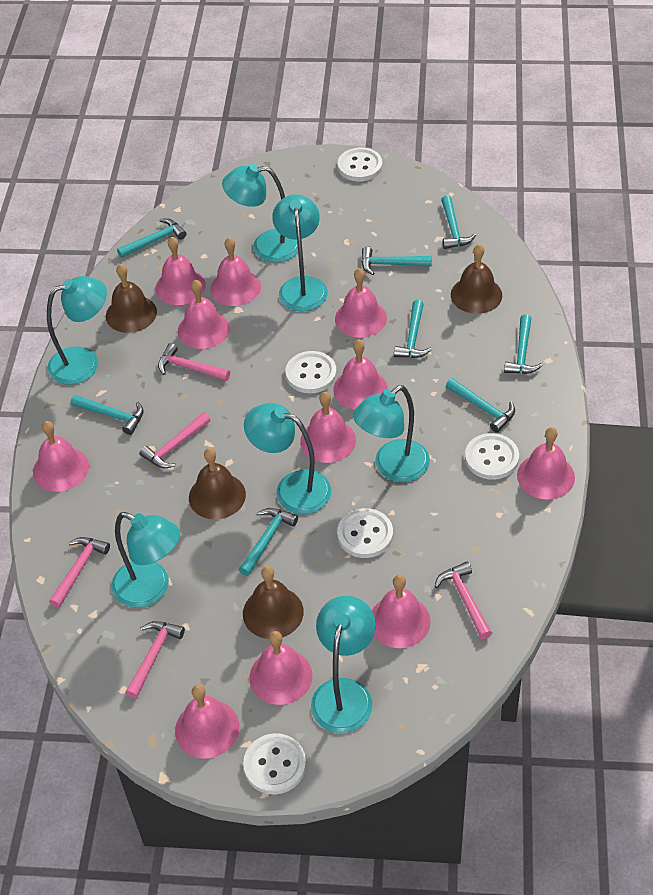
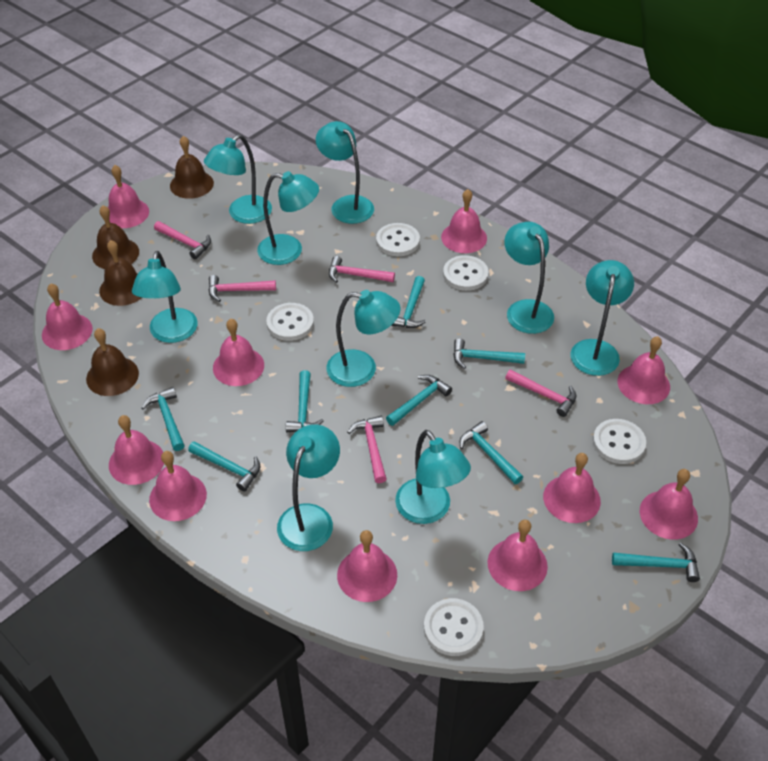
turquoise lamp: 7 -> 9

